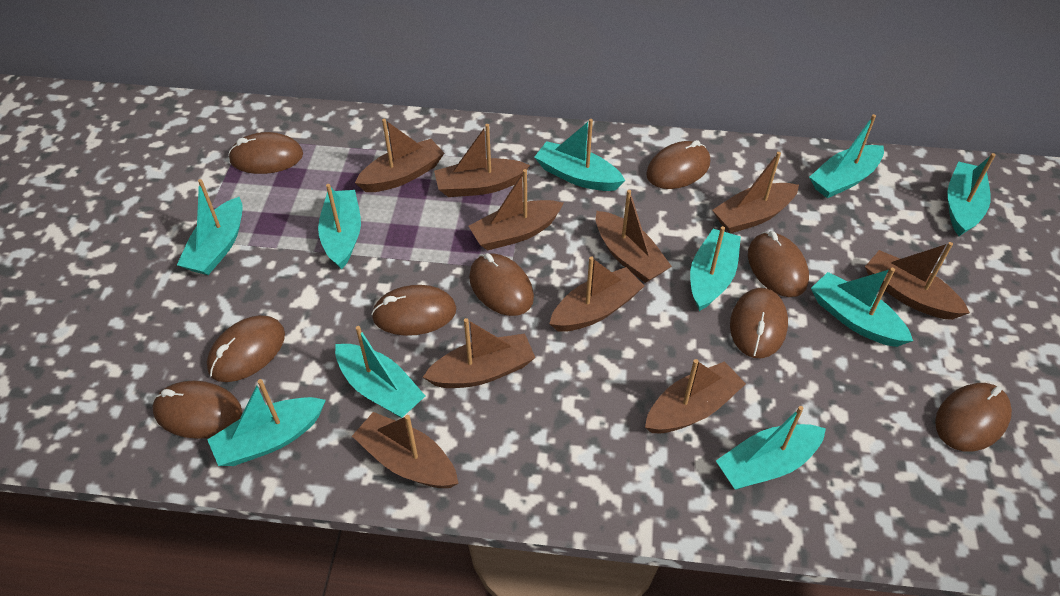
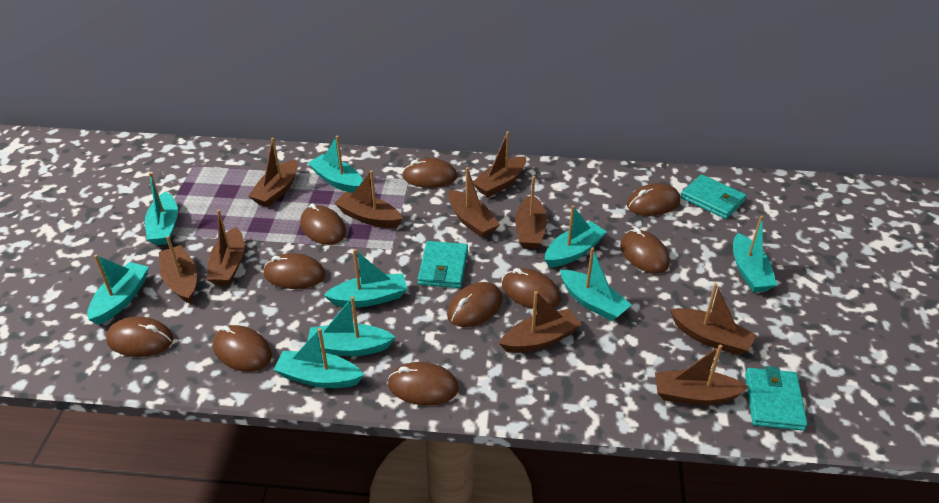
brown mouse: 9 -> 10
turquoise boat: 10 -> 9
turquoise wallet: 0 -> 3

